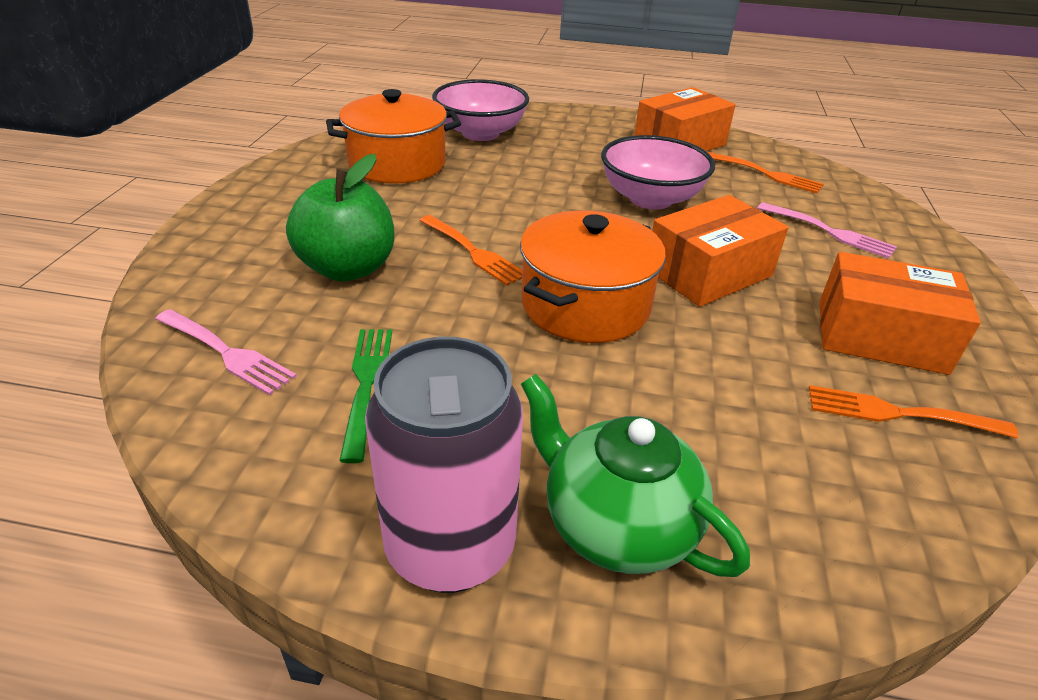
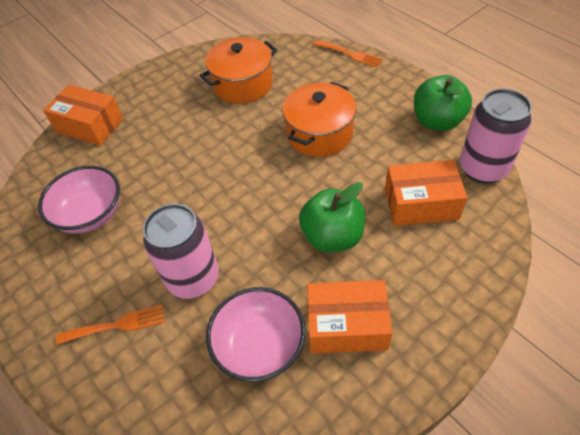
green apple: 1 -> 2
green fork: 1 -> 0
green teapot: 1 -> 0
orange fork: 3 -> 2
pink can: 1 -> 2
pink fork: 2 -> 0

